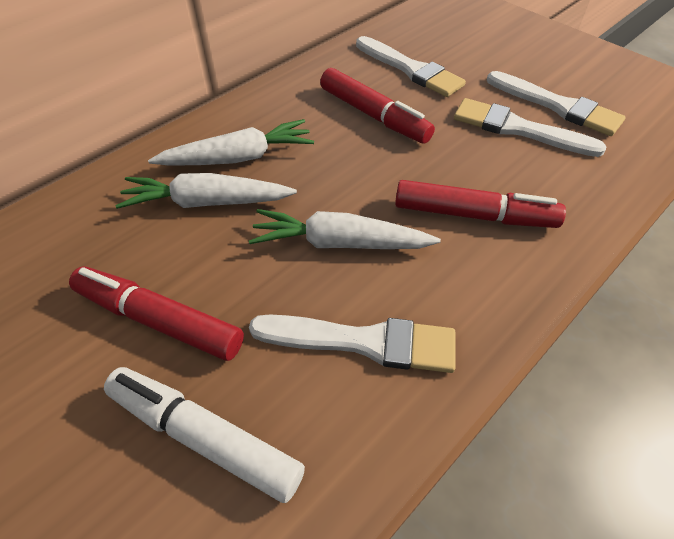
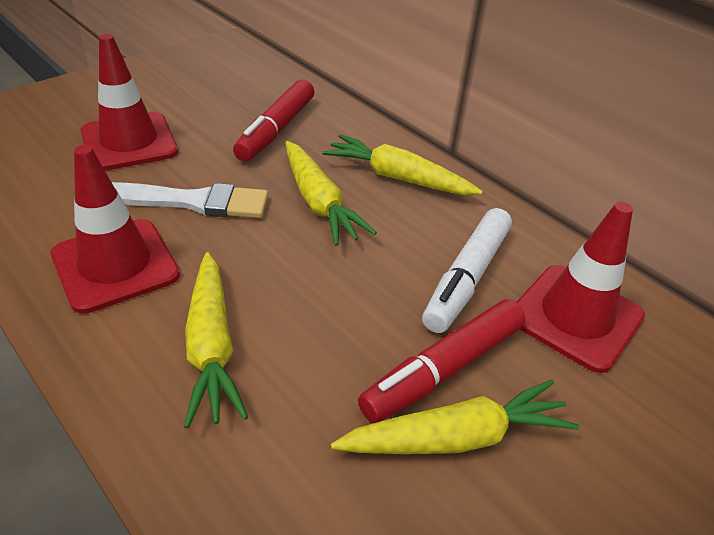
red marker: 3 -> 2
red traffic cone: 0 -> 3
white brush: 4 -> 1
white carrot: 3 -> 0
yellow carrot: 0 -> 4

